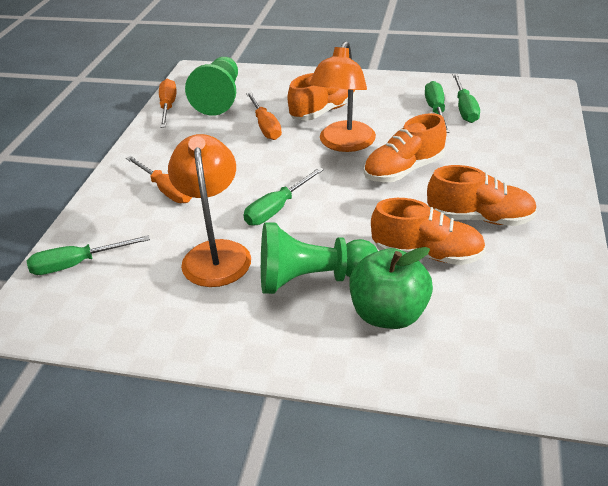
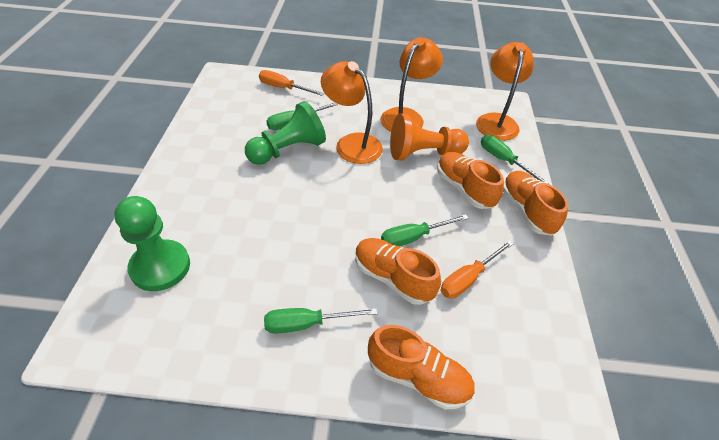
green apple: 1 -> 0
orange lamp: 2 -> 3
orange pawn: 0 -> 1
orange screwdriver: 3 -> 2

